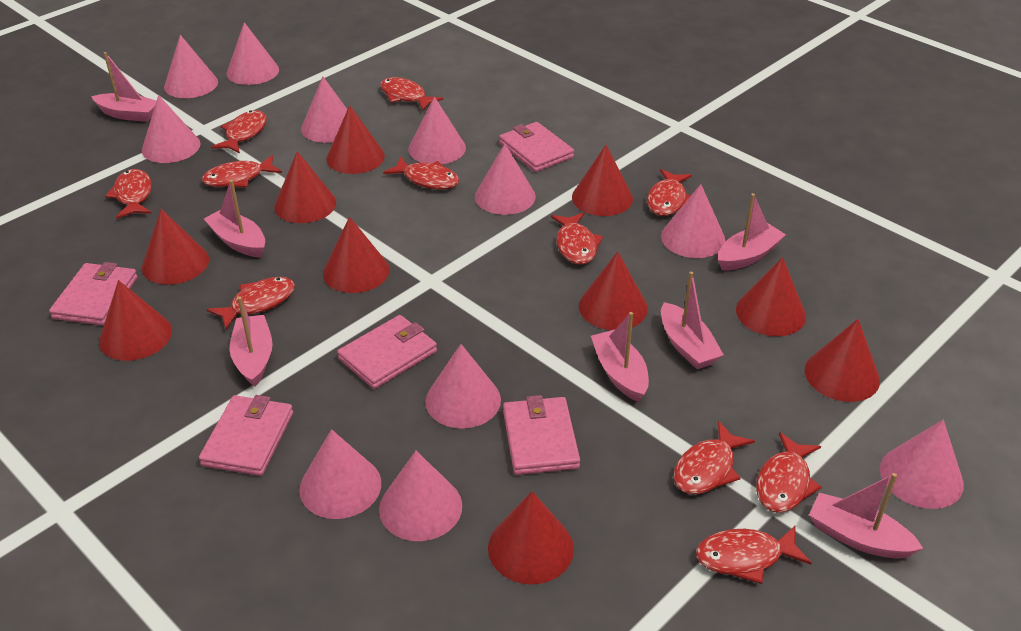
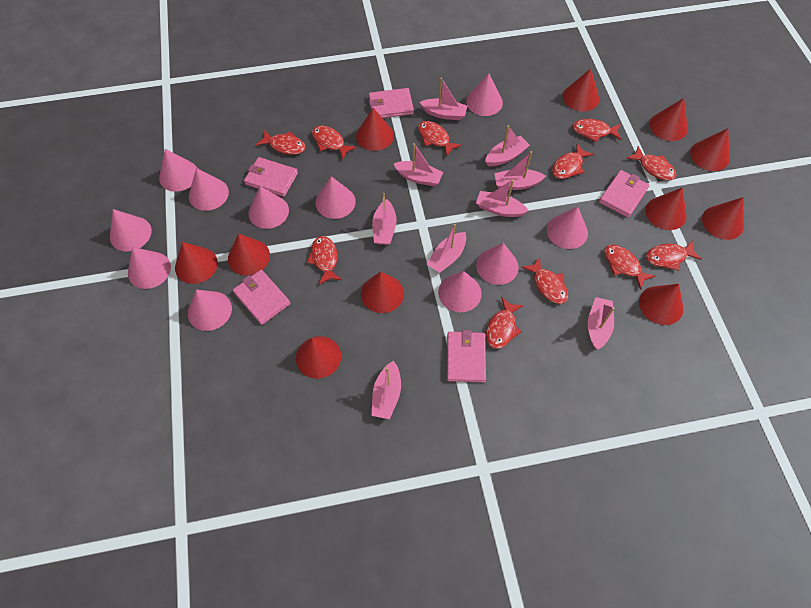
pink boat: 7 -> 9
red cone: 10 -> 11

